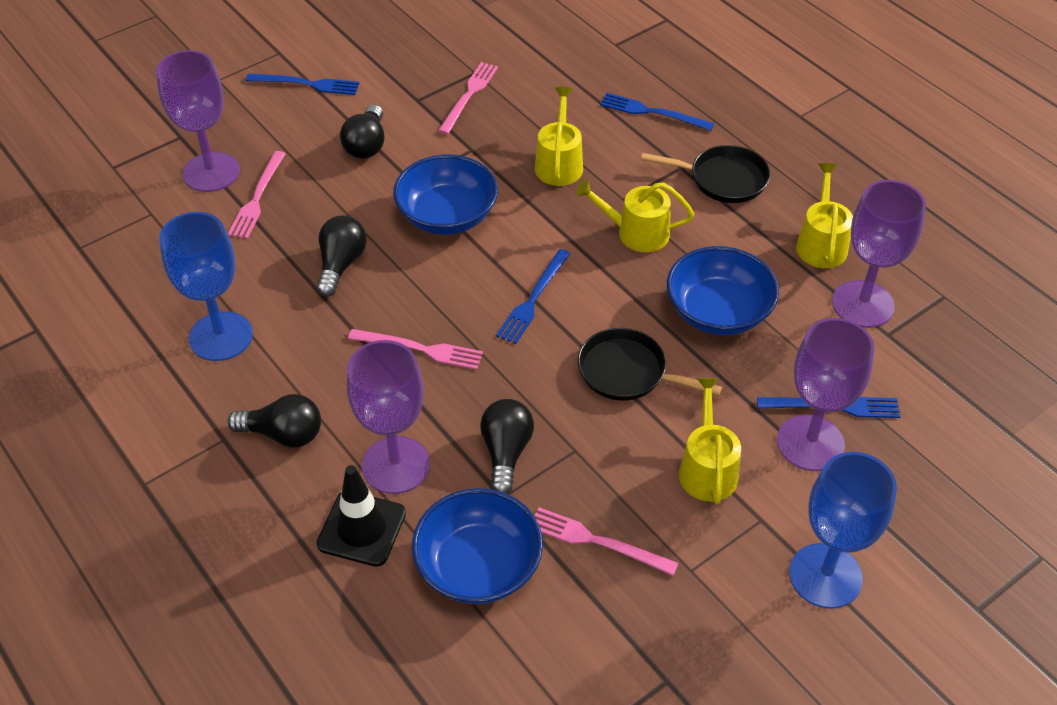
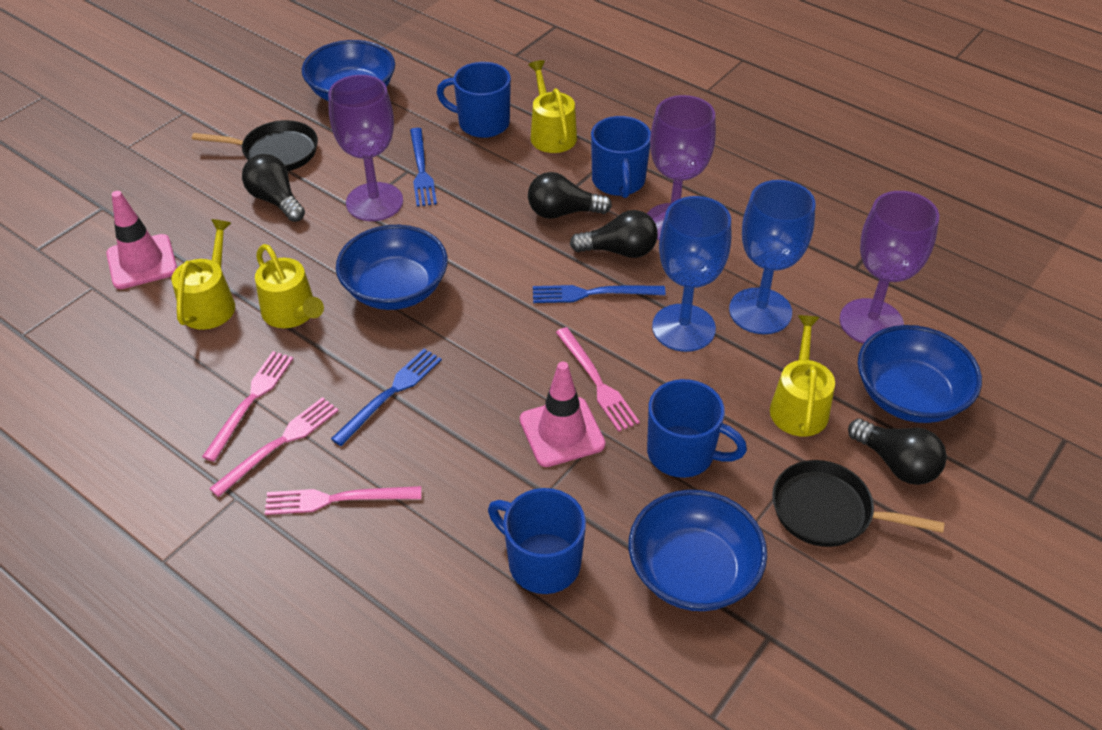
black traffic cone: 1 -> 0
blue bowl: 3 -> 4
blue fork: 4 -> 3
blue mug: 0 -> 4
pink traffic cone: 0 -> 2
purple goblet: 4 -> 3

